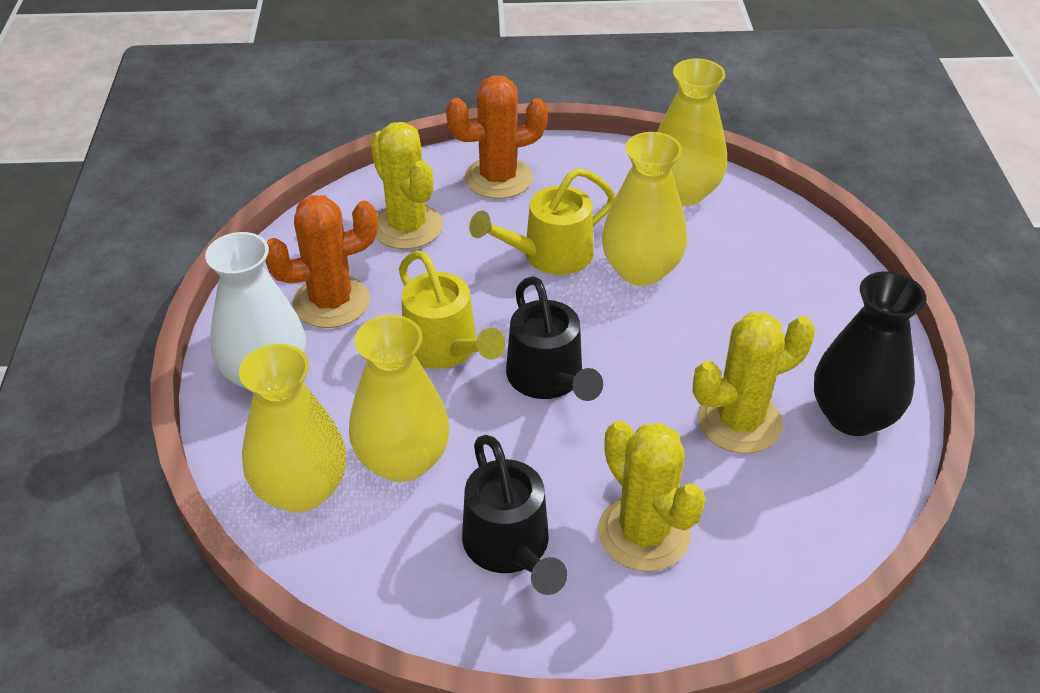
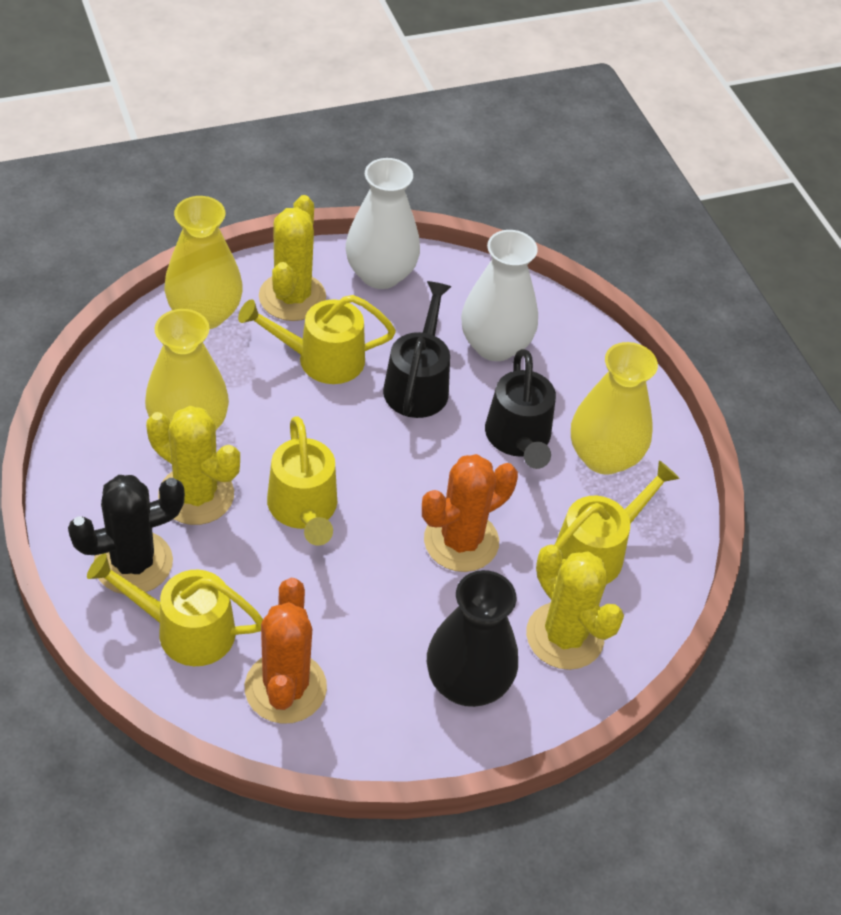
black cactus: 0 -> 1
white vase: 1 -> 2
yellow vase: 4 -> 3
yellow watering can: 2 -> 4

